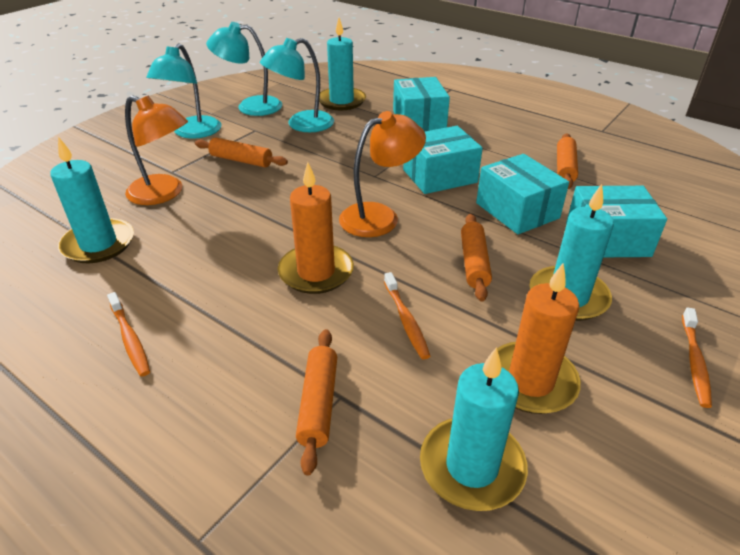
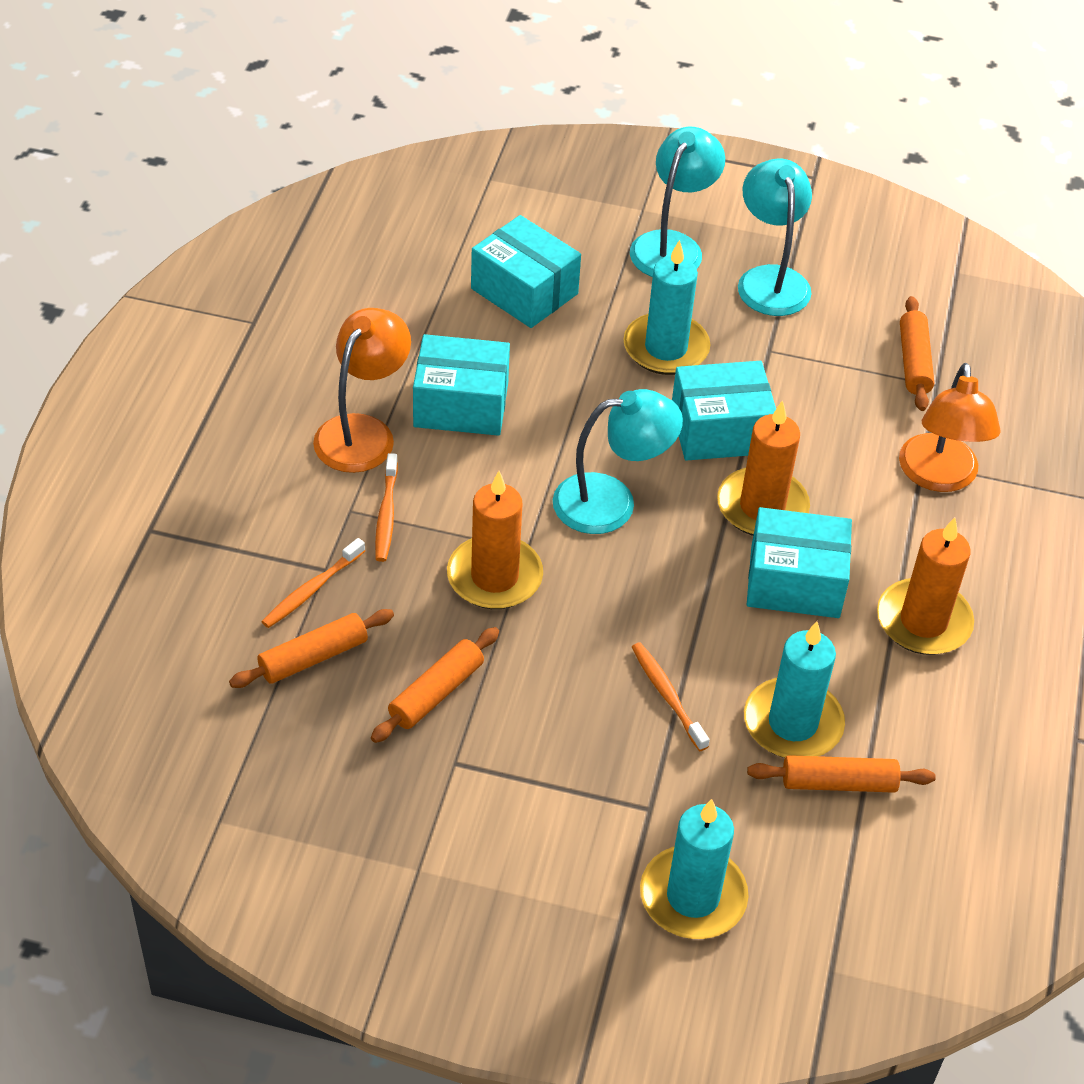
orange candle: 2 -> 3
turquoise candle: 4 -> 3

